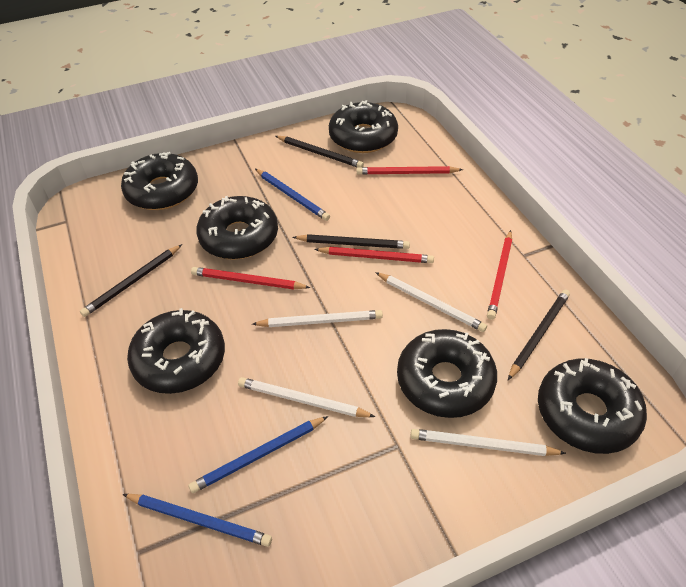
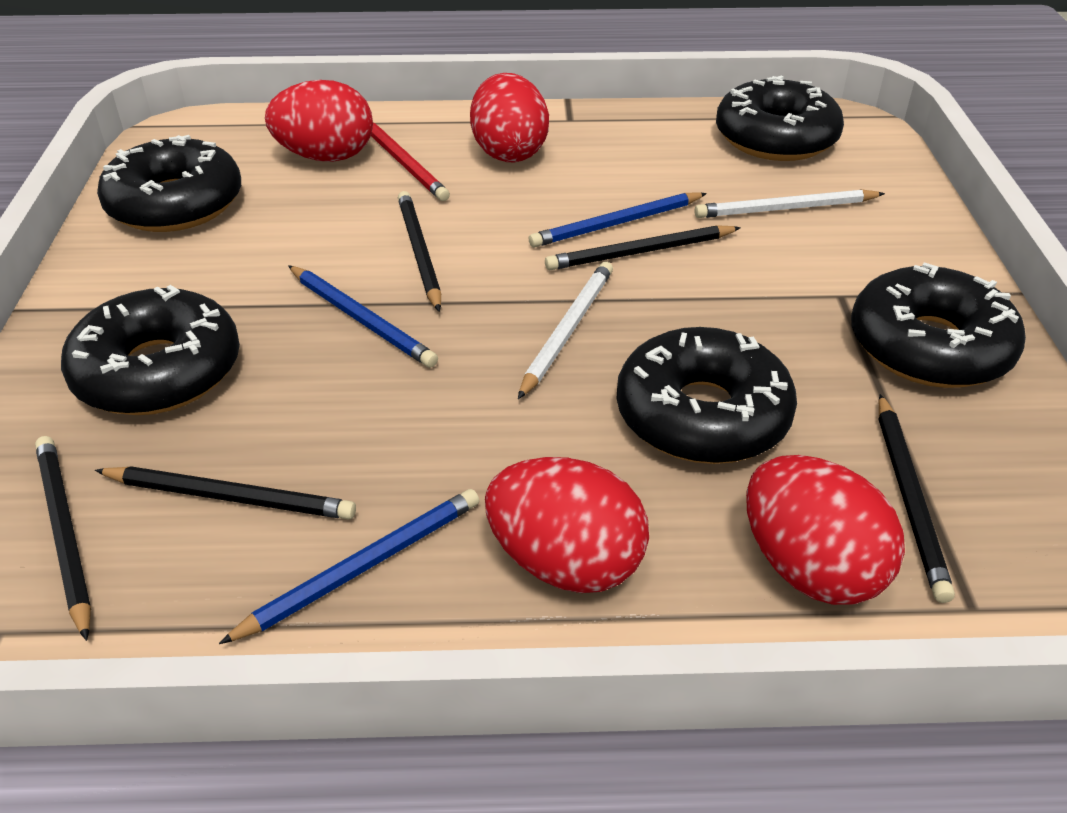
black donut: 6 -> 5
black pencil: 4 -> 5
red egg: 0 -> 4
red pencil: 4 -> 1
white pencil: 4 -> 2

